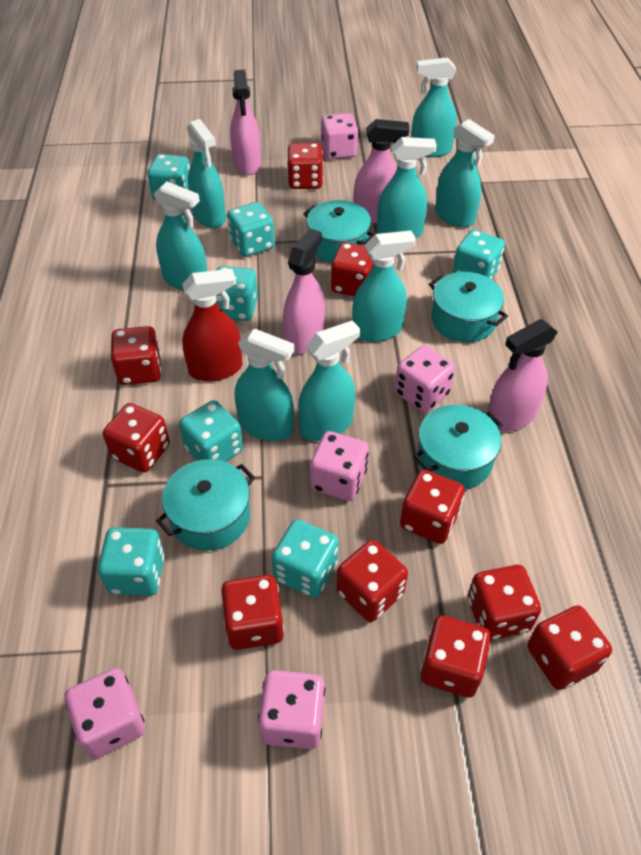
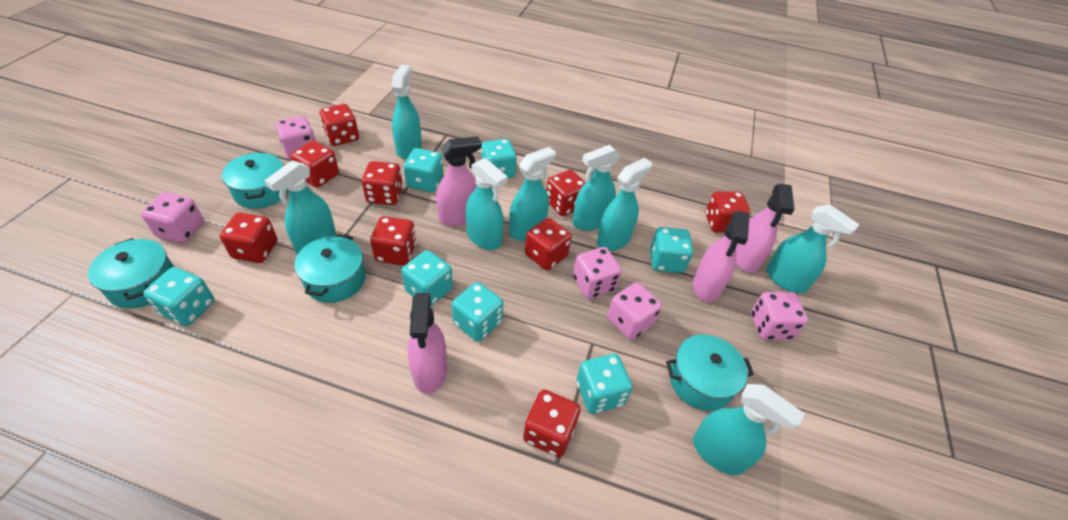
red dice: 10 -> 9
red spray bottle: 1 -> 0

